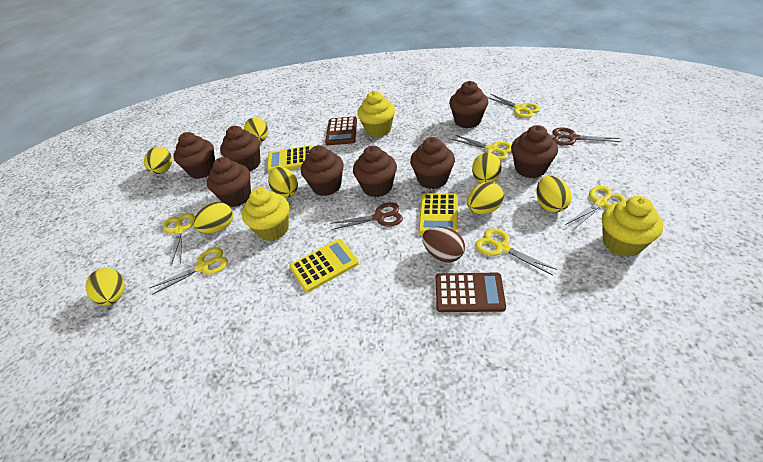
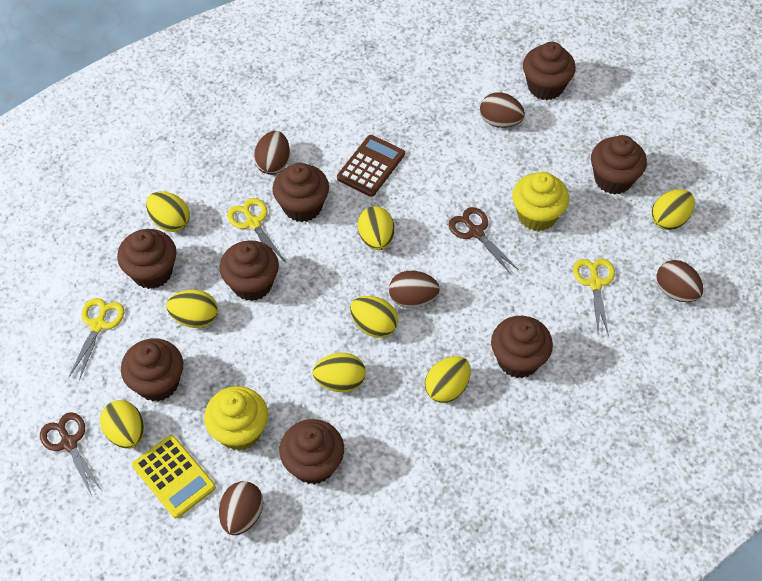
brown calculator: 2 -> 1
brown egg: 1 -> 5
yellow calculator: 3 -> 1
yellow cupcake: 3 -> 2
yellow scissors: 6 -> 3

